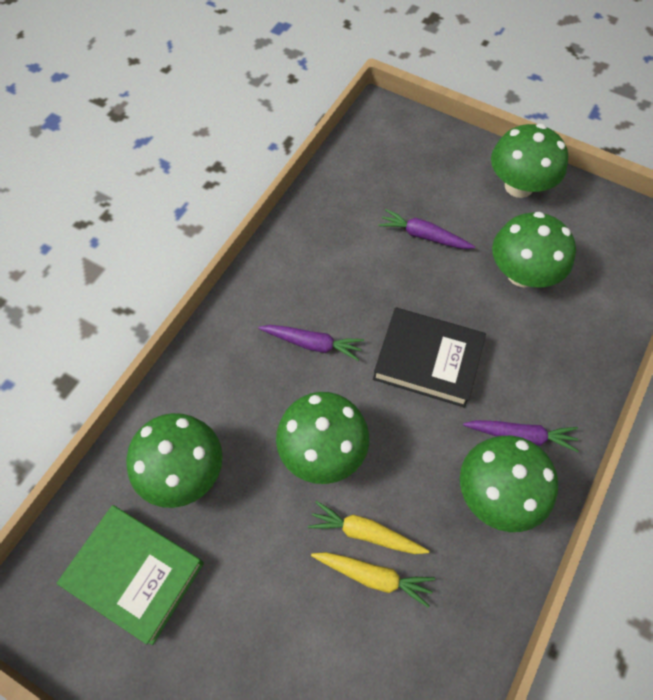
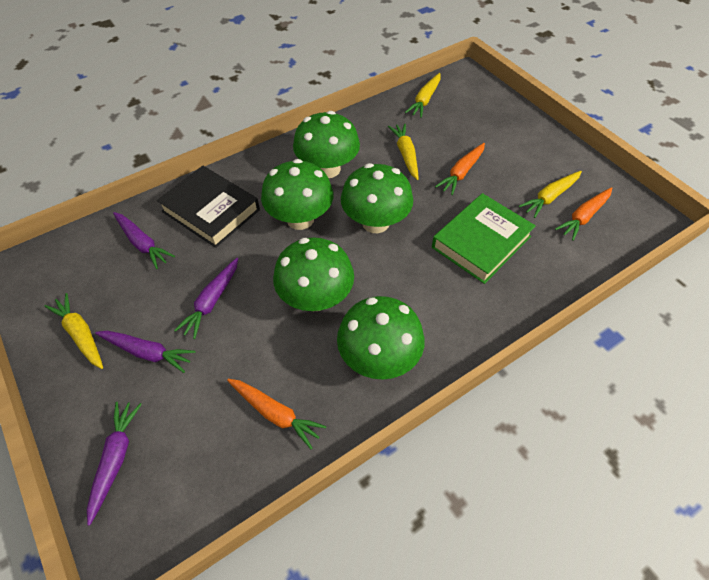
orange carrot: 0 -> 3
purple carrot: 3 -> 4
yellow carrot: 2 -> 4

